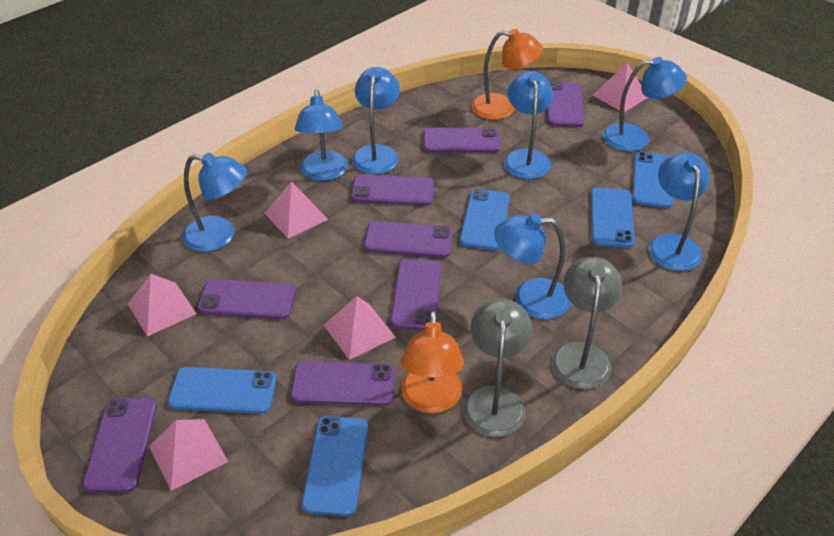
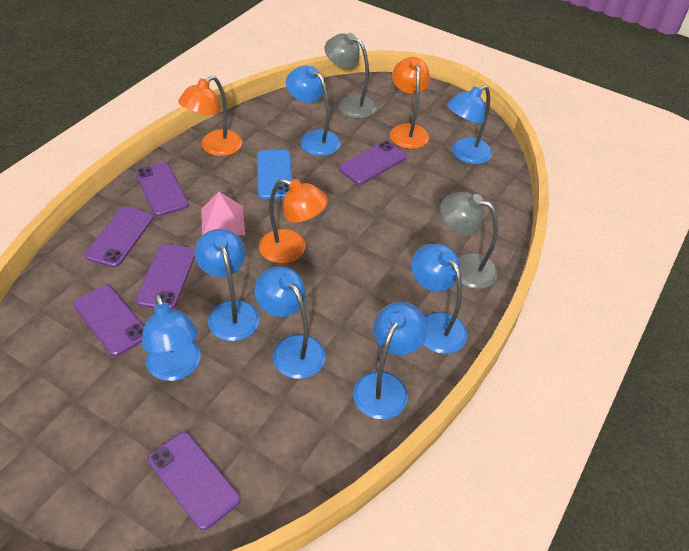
blue phone: 5 -> 1
orange lamp: 2 -> 3
pink pyramid: 5 -> 1
purple phone: 8 -> 6

